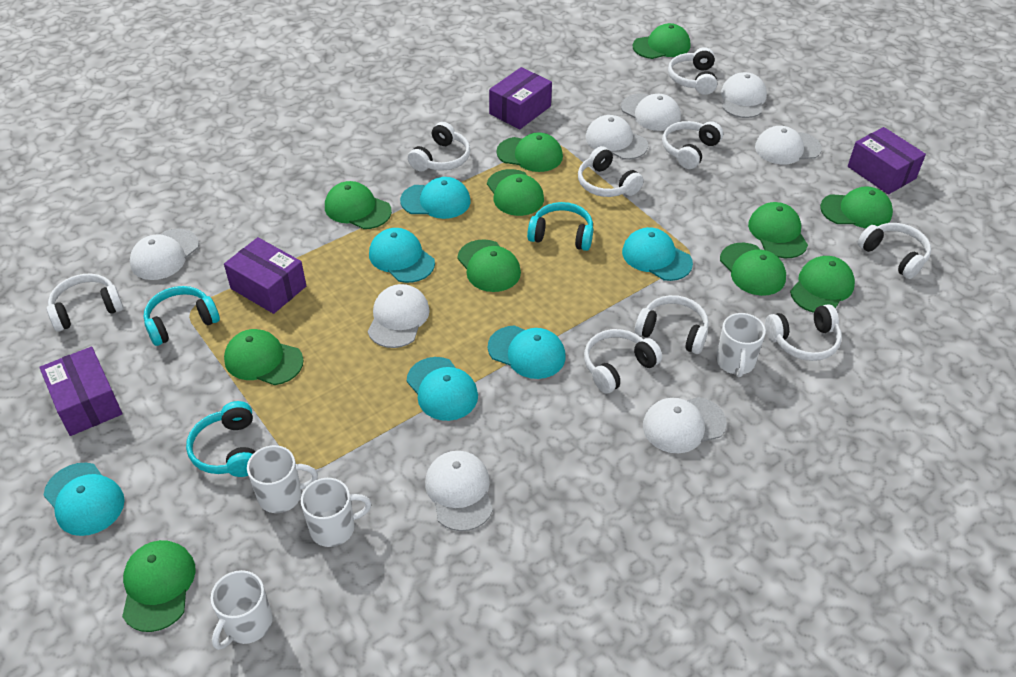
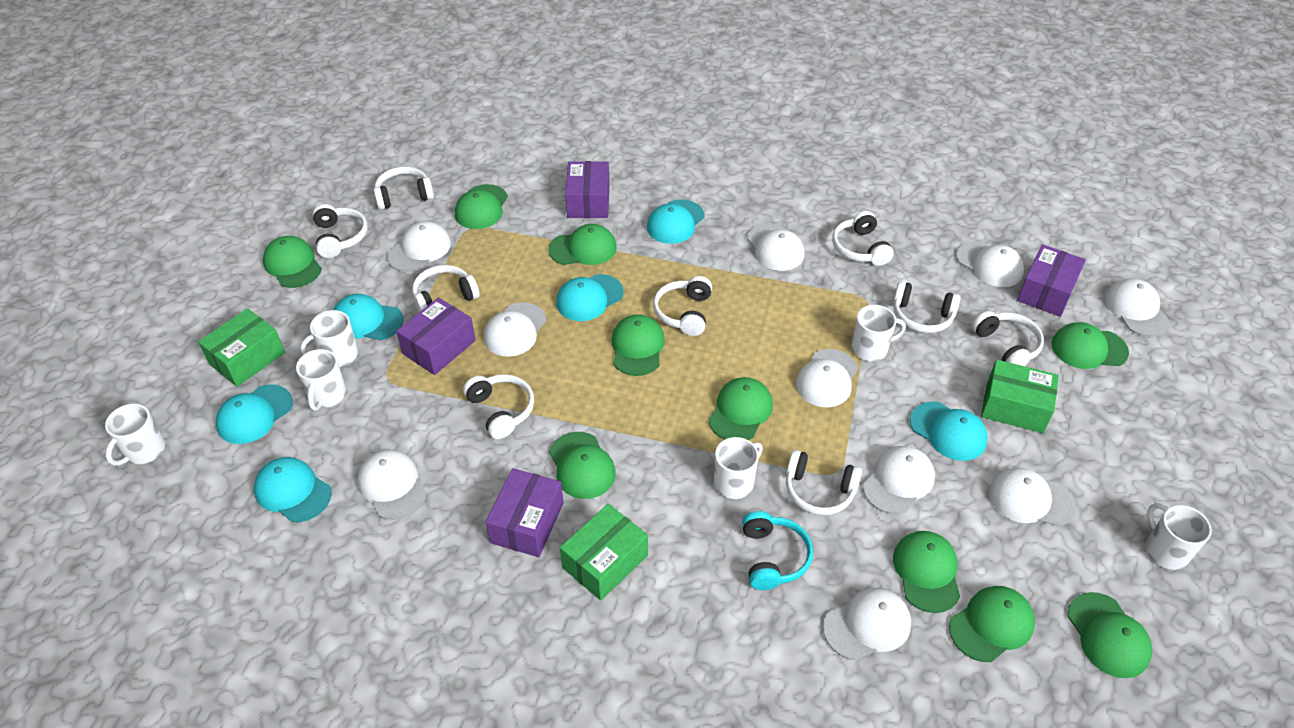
green box: 0 -> 3
green cap: 11 -> 10
turquoise headphones: 3 -> 1
white cap: 8 -> 10
white mug: 4 -> 6

